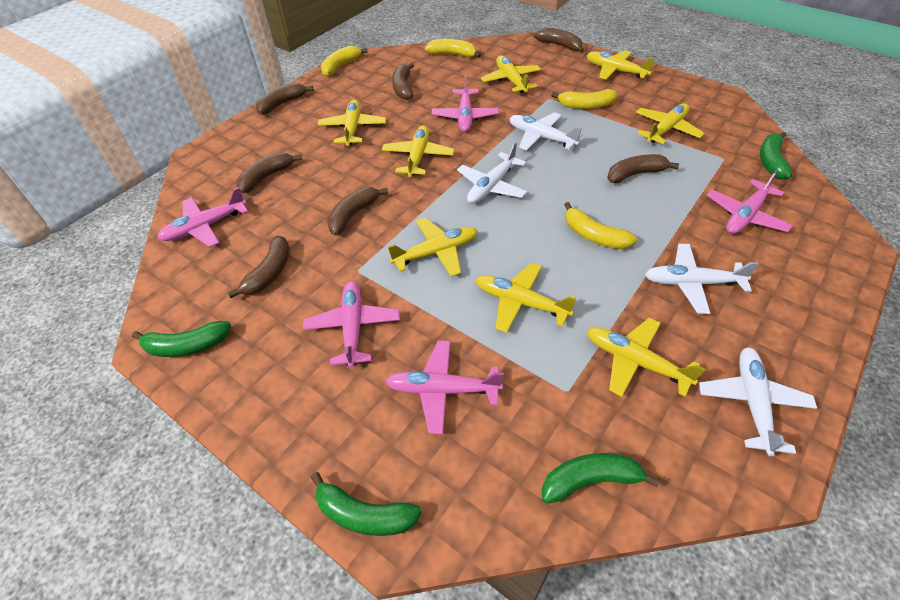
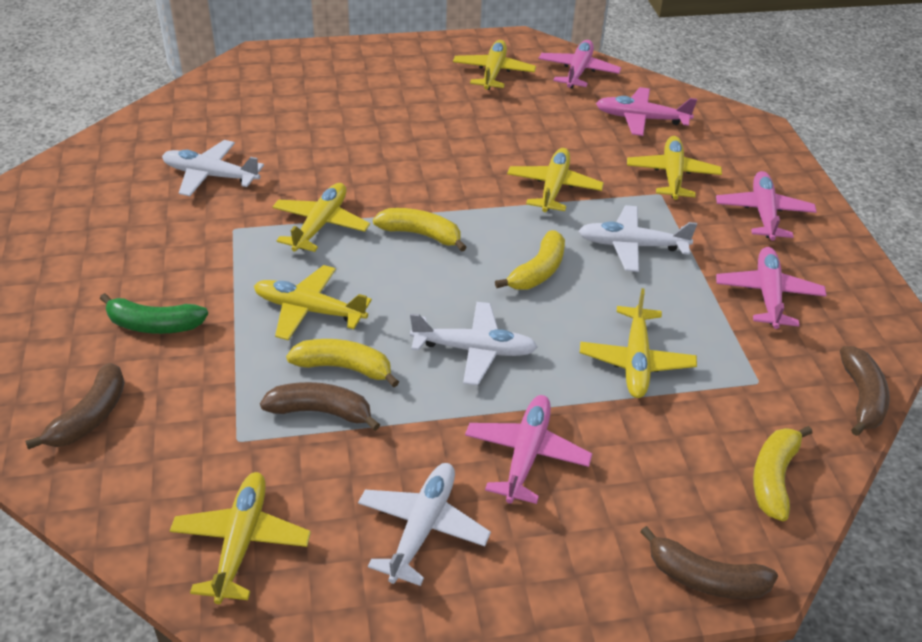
brown banana: 7 -> 4
green banana: 4 -> 1
yellow plane: 8 -> 7

